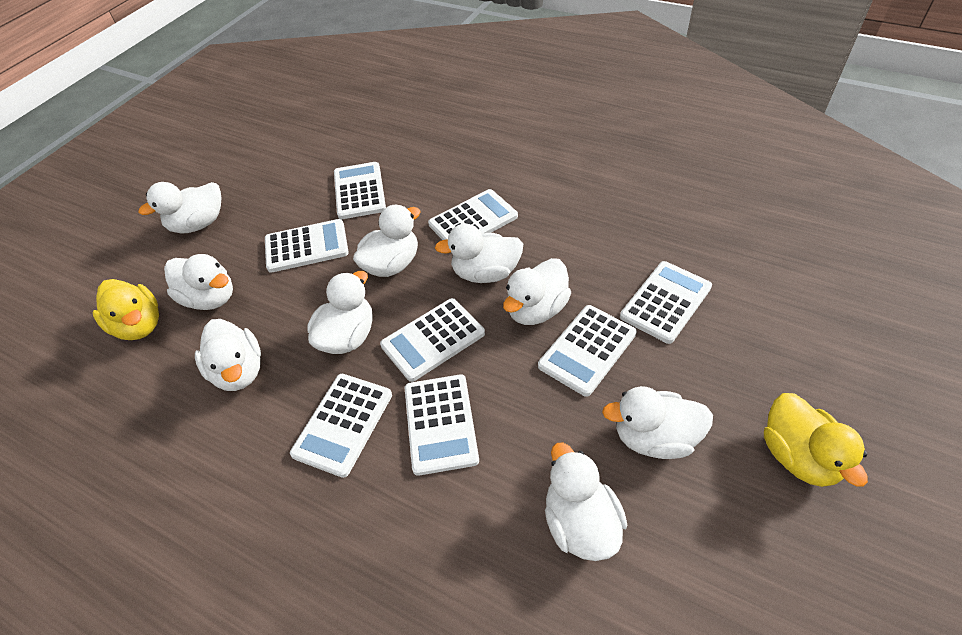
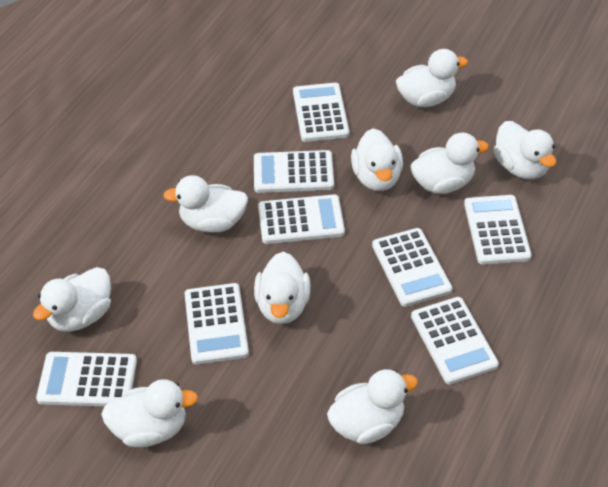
yellow duck: 2 -> 0

